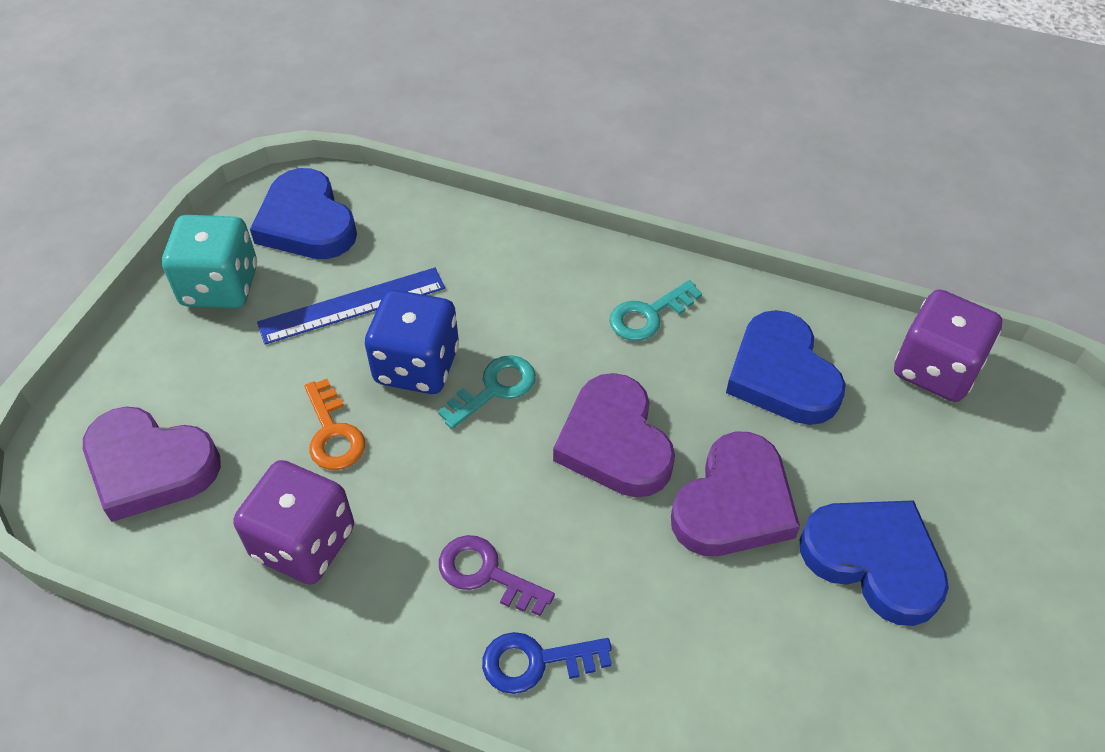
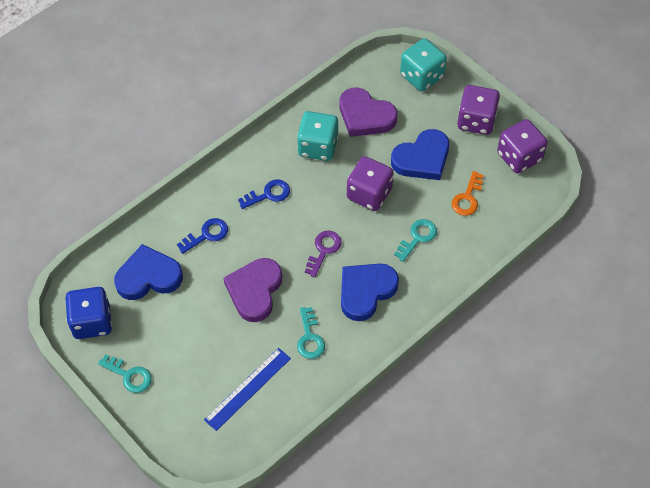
blue key: 1 -> 2
purple dice: 2 -> 3
purple heart: 3 -> 2
turquoise dice: 1 -> 2
turquoise key: 2 -> 3

